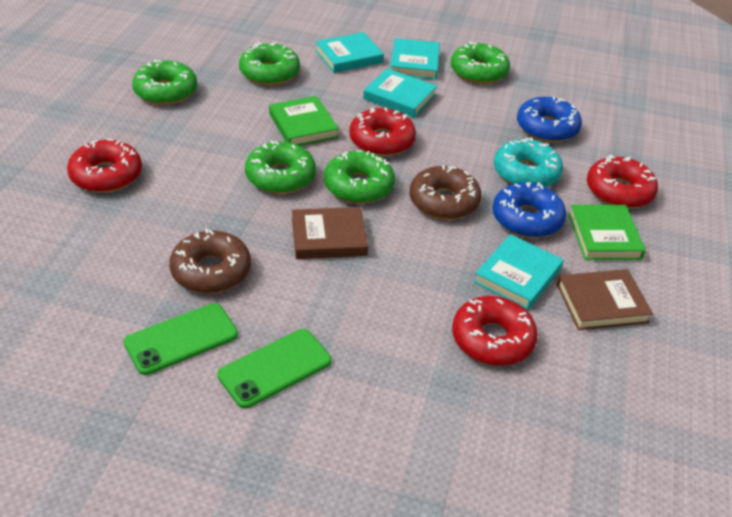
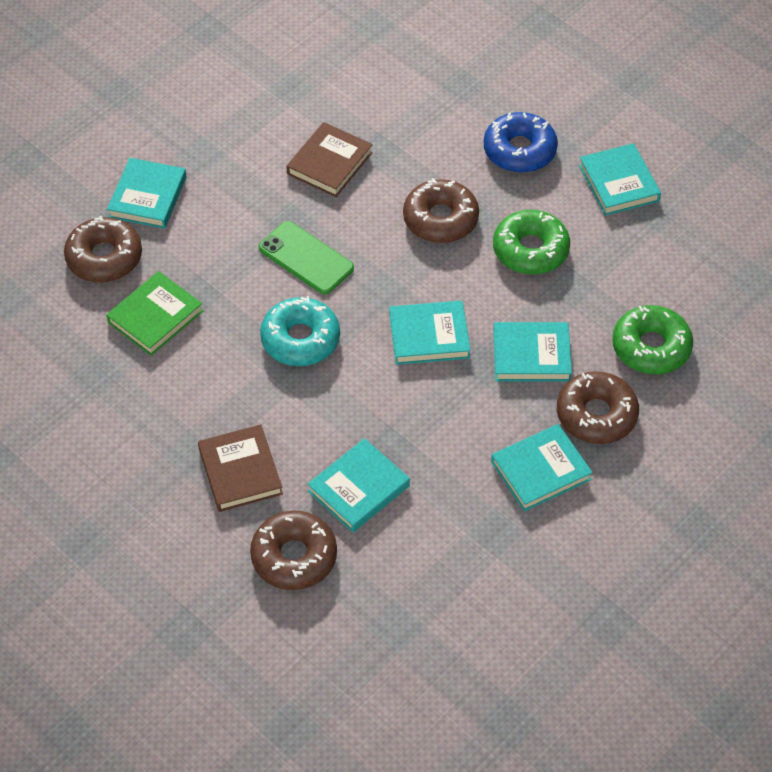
blue donut: 2 -> 1
brown donut: 2 -> 4
green book: 2 -> 1
green donut: 5 -> 2
green phone: 2 -> 1
red donut: 4 -> 0
turquoise book: 4 -> 6

